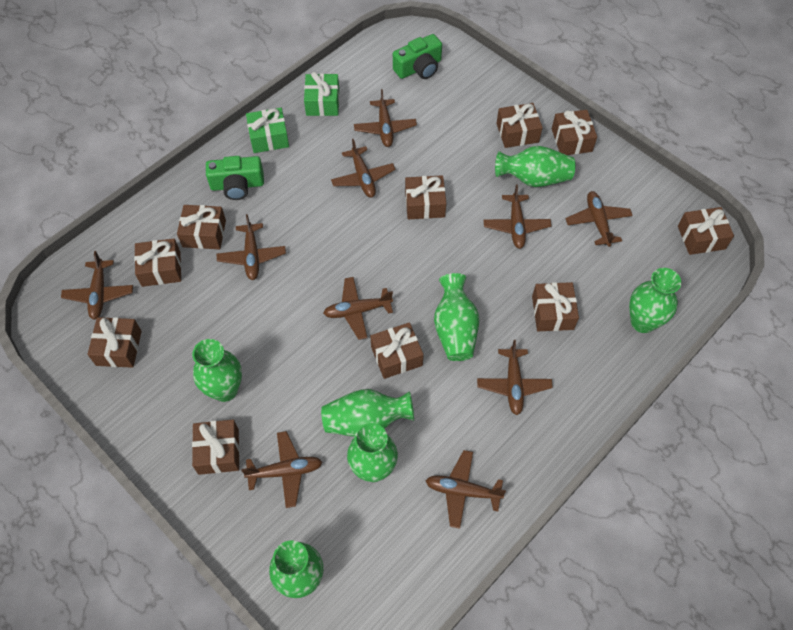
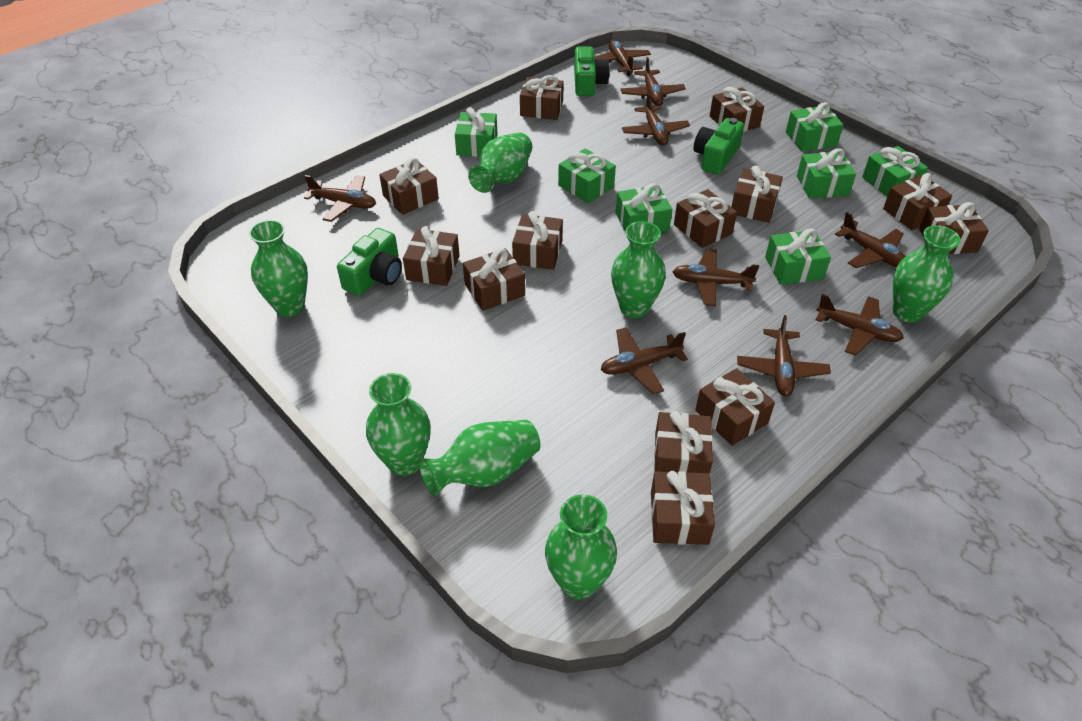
brown gift: 10 -> 13
brown plane: 10 -> 9
green camera: 2 -> 3
green gift: 2 -> 7

